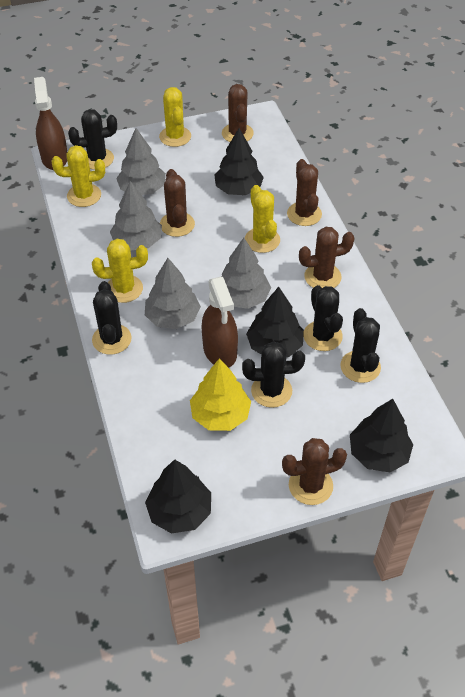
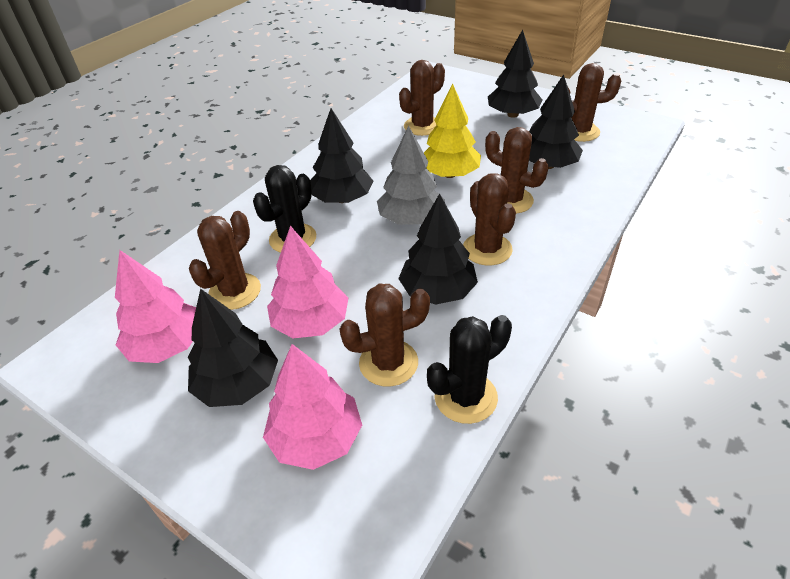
black cactus: 5 -> 2
black tree: 4 -> 5
brown cactus: 5 -> 6
brown spray bottle: 2 -> 0
grey tree: 4 -> 1
pink tree: 0 -> 3
yellow cactus: 4 -> 0

